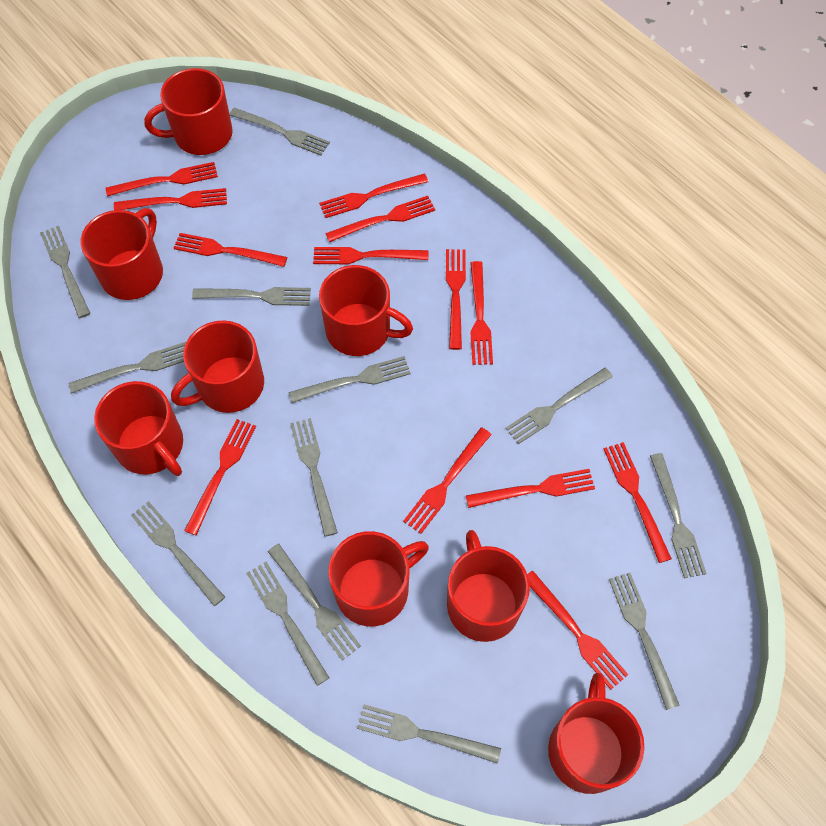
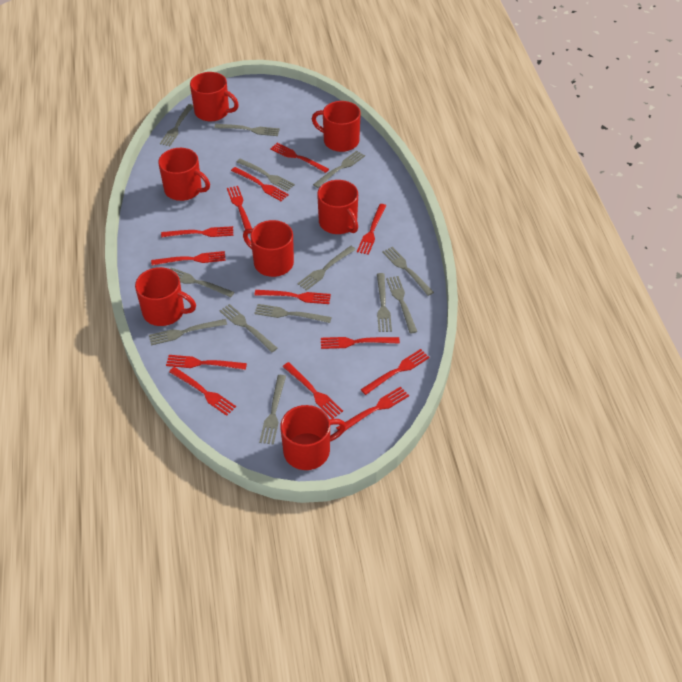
red mug: 8 -> 7

